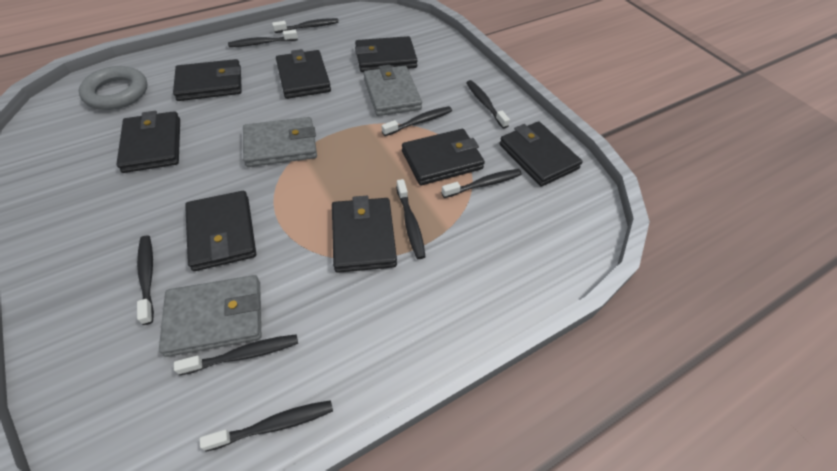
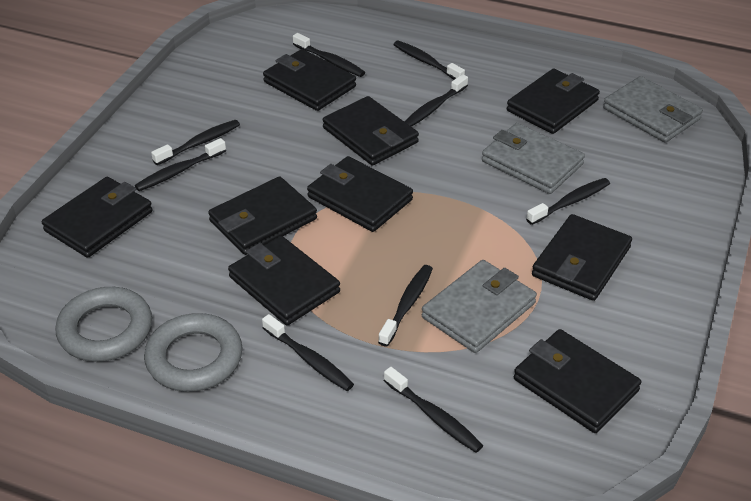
black wallet: 8 -> 9
grey ring: 1 -> 2

